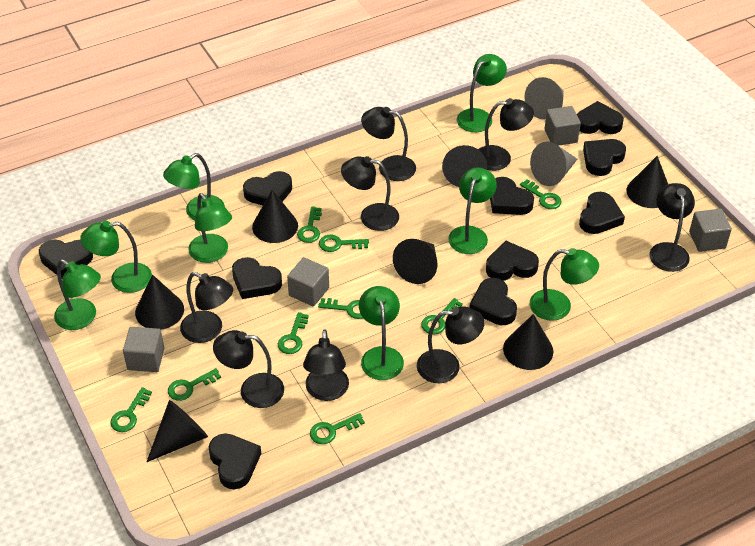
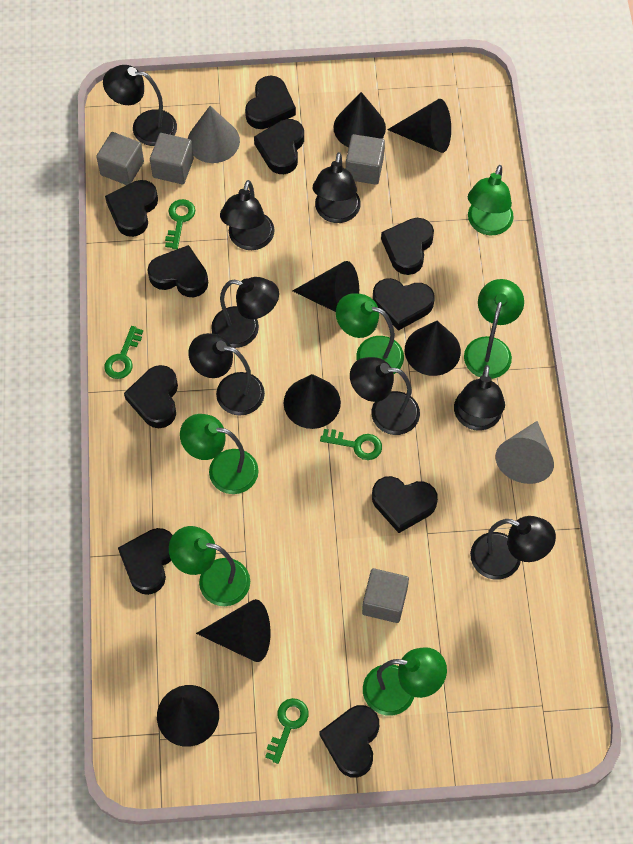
green key: 9 -> 4
green lamp: 8 -> 6

